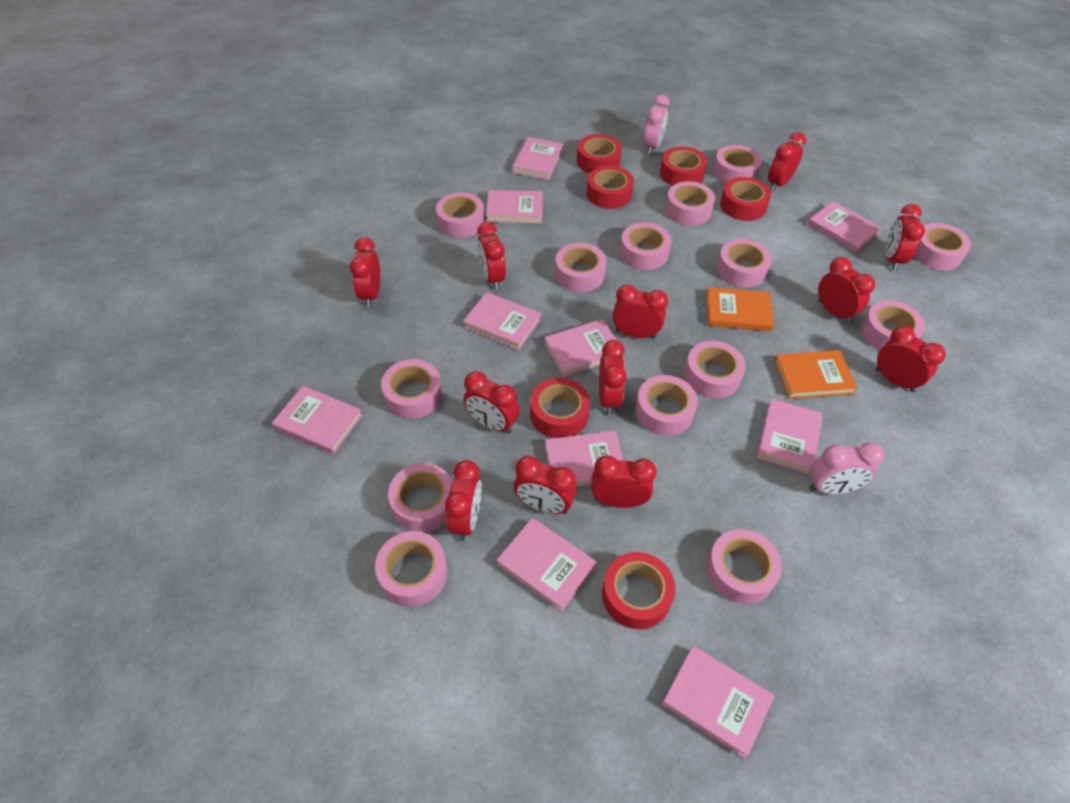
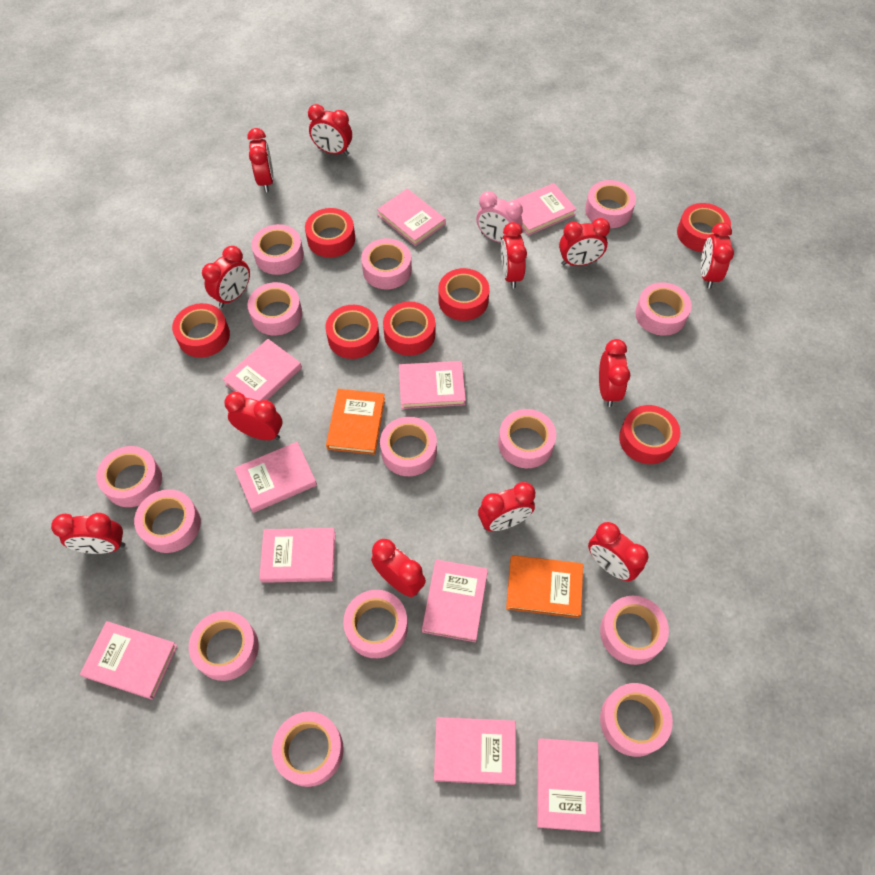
pink clock: 2 -> 1
red tape: 6 -> 7

